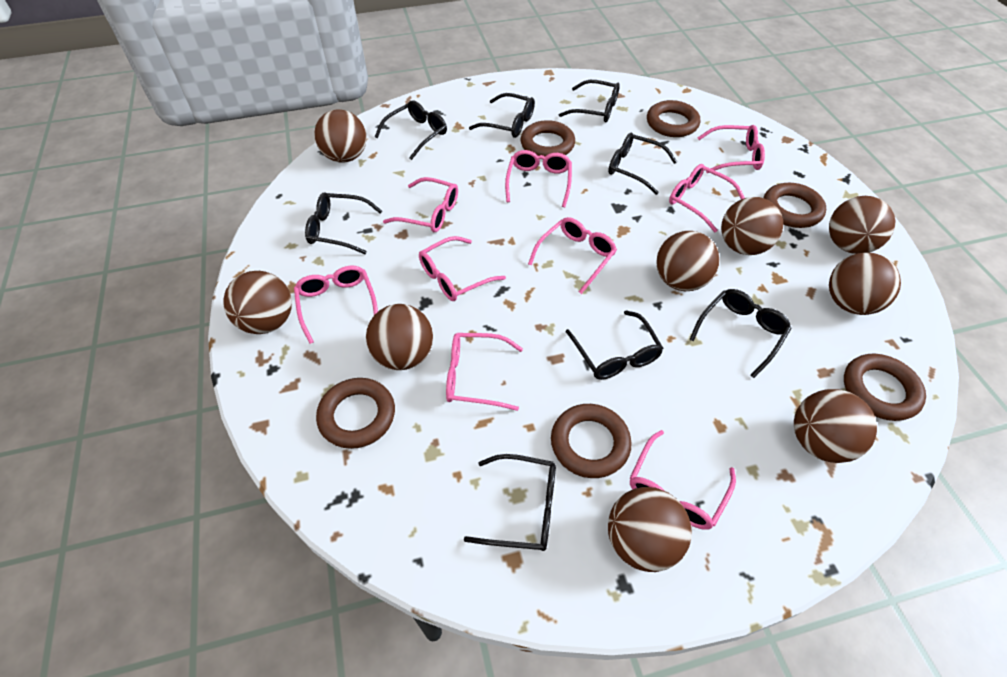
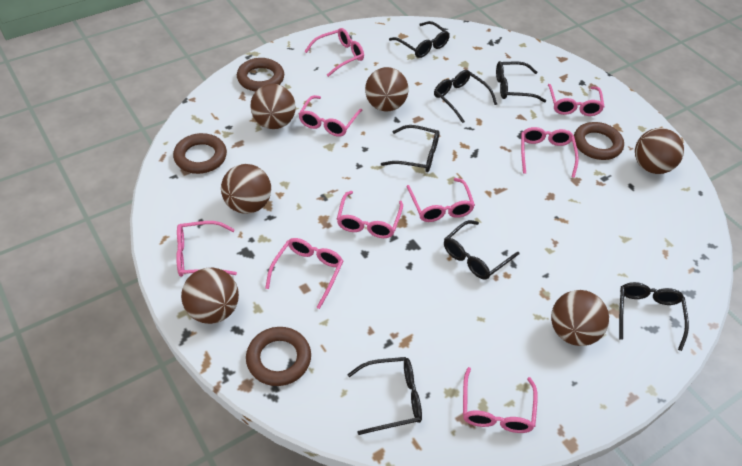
black glasses: 8 -> 7
brown ball: 9 -> 6
brown ring: 6 -> 4

